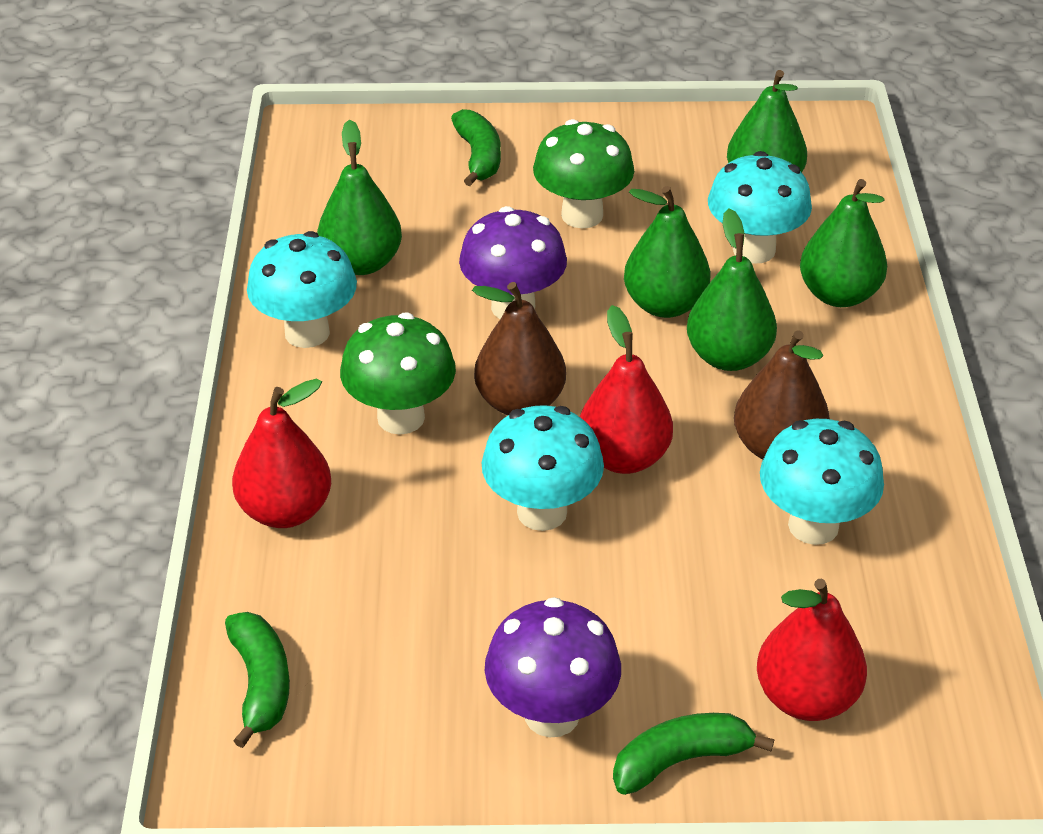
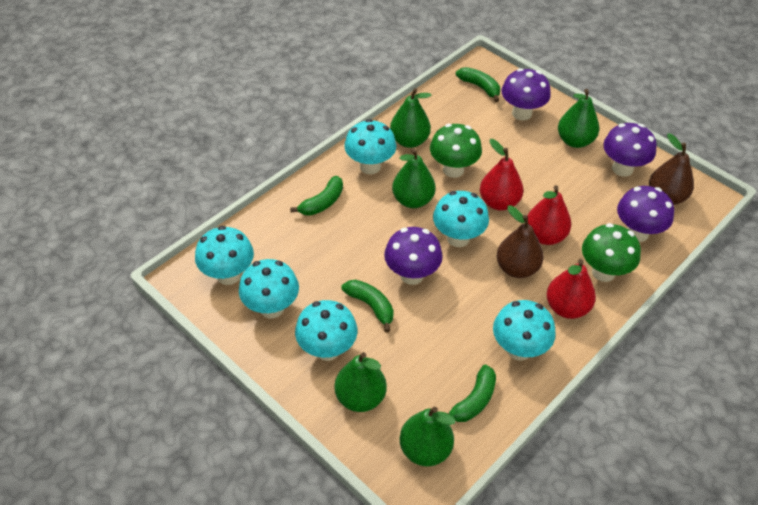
green banana: 3 -> 4
purple mushroom: 2 -> 4
turquoise mushroom: 4 -> 6

